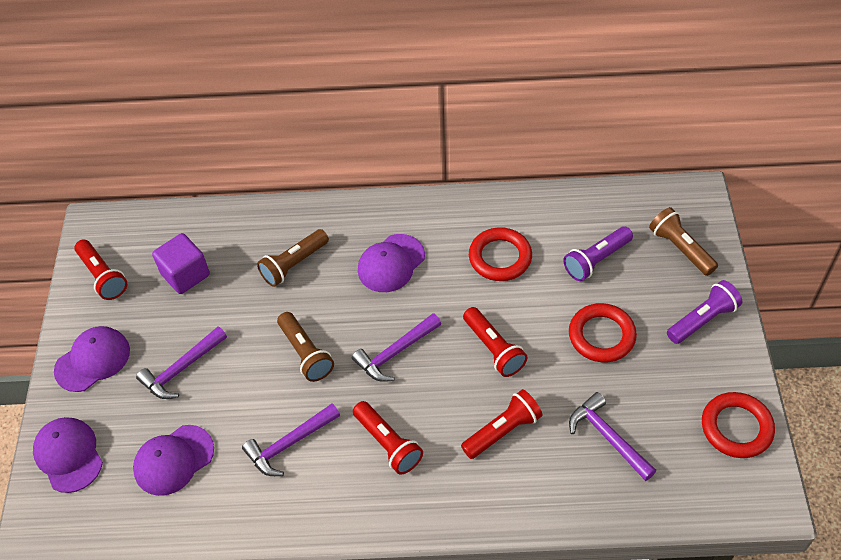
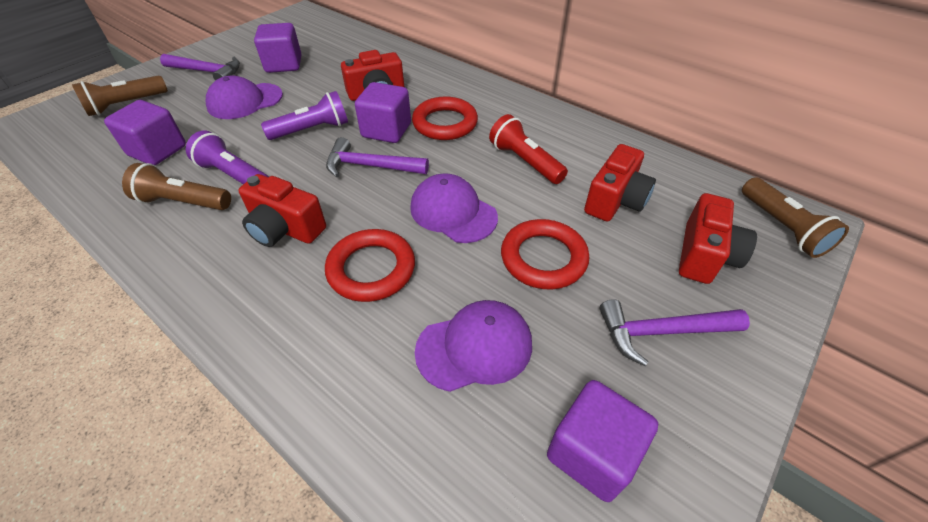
purple cap: 4 -> 3
purple cube: 1 -> 4
purple hammer: 4 -> 3
red camera: 0 -> 4
red flashlight: 4 -> 1

